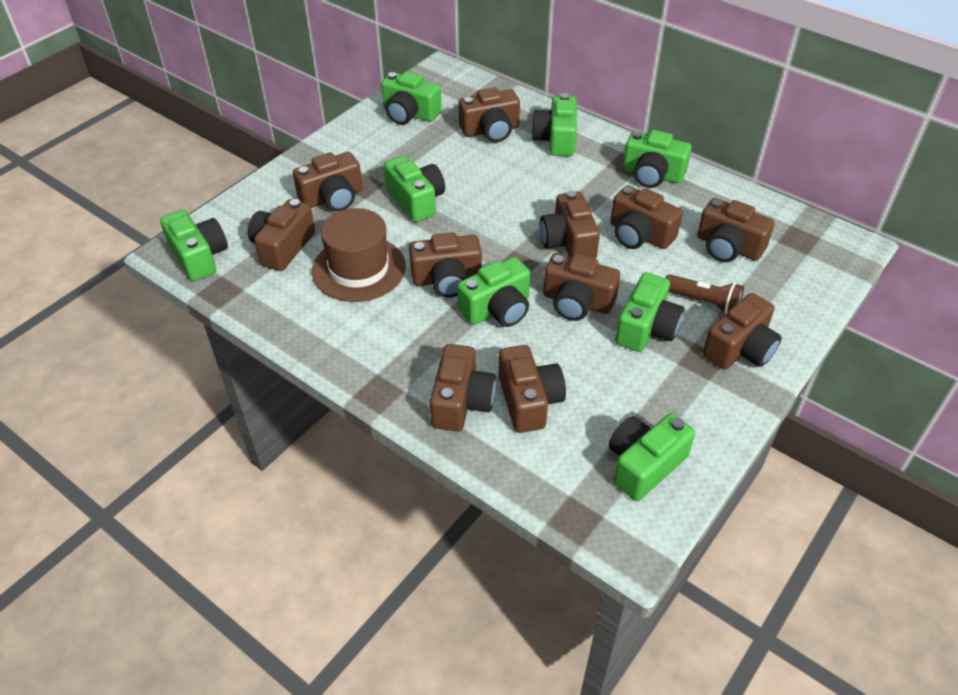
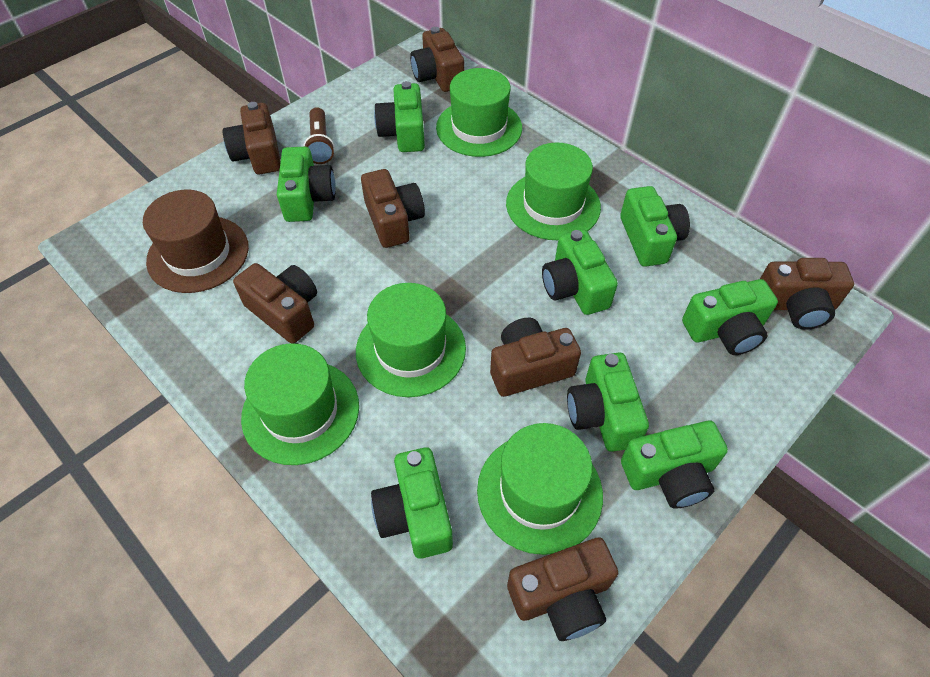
brown camera: 11 -> 7
green hat: 0 -> 5

